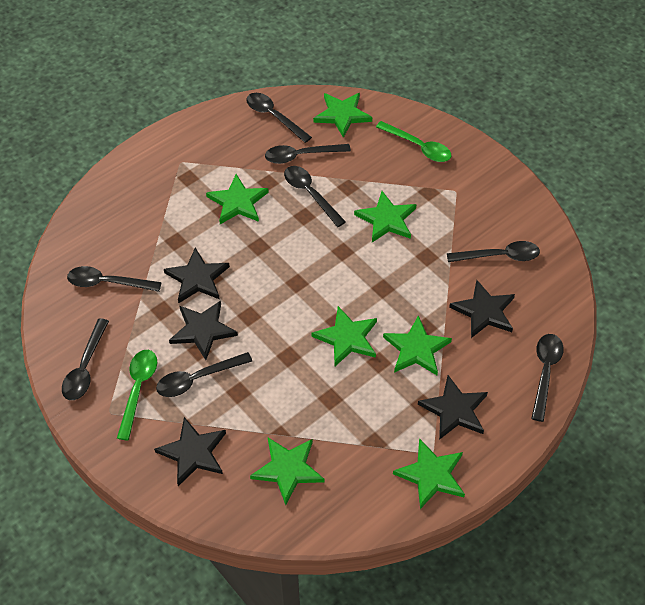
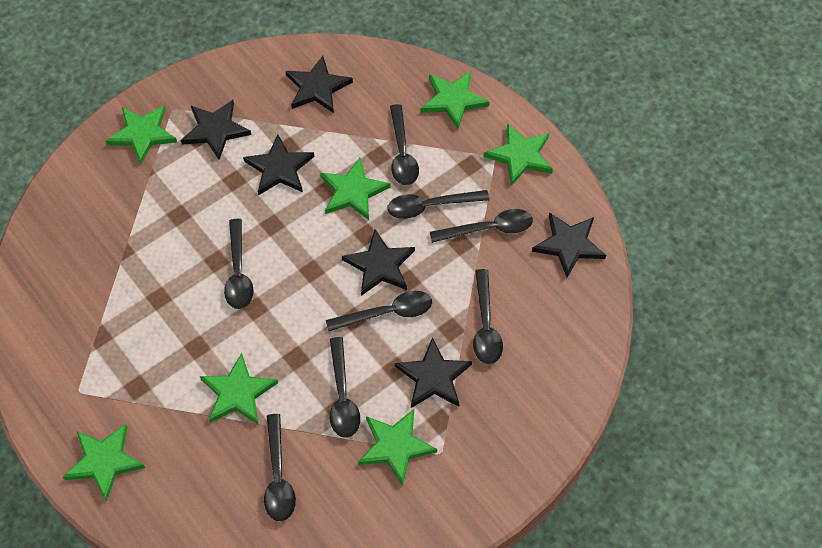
black star: 5 -> 6
green spoon: 2 -> 0

